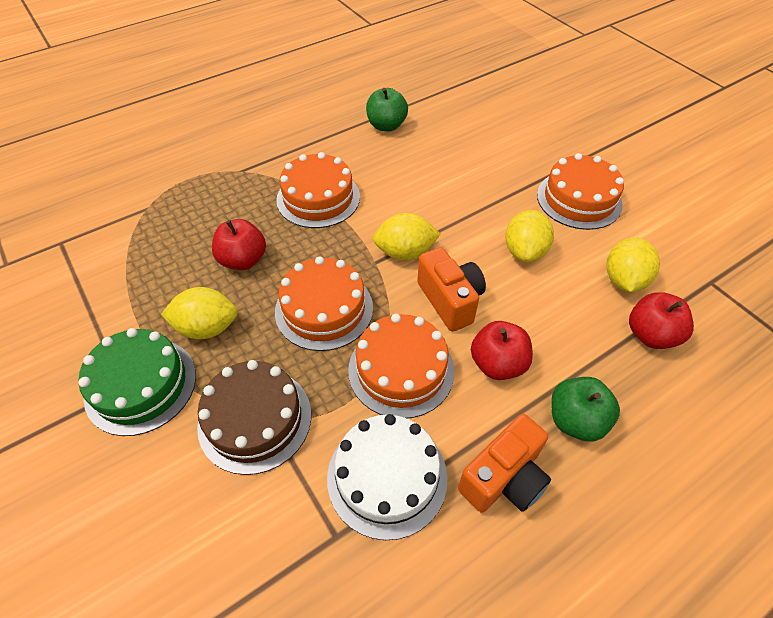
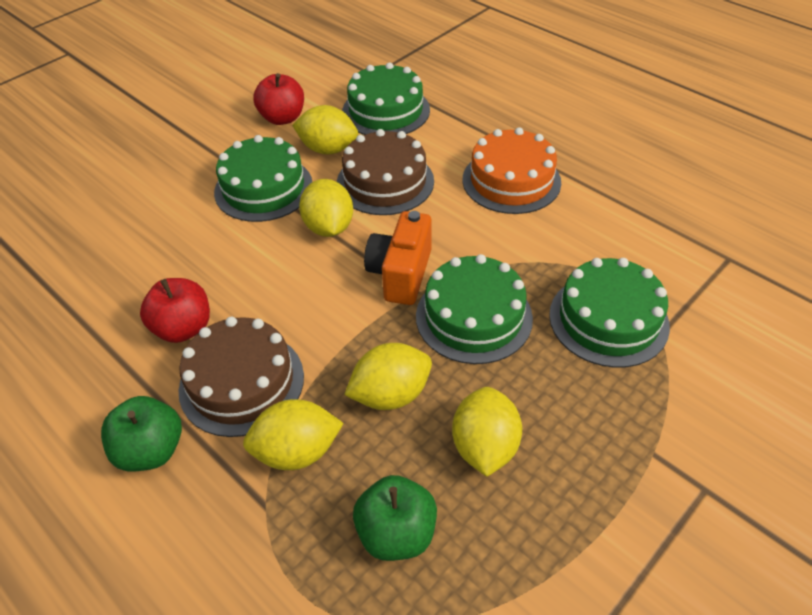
brown cake: 1 -> 2
green cake: 1 -> 4
orange cake: 4 -> 1
orange camera: 2 -> 1
red apple: 3 -> 2
white cake: 1 -> 0
yellow lemon: 4 -> 5

